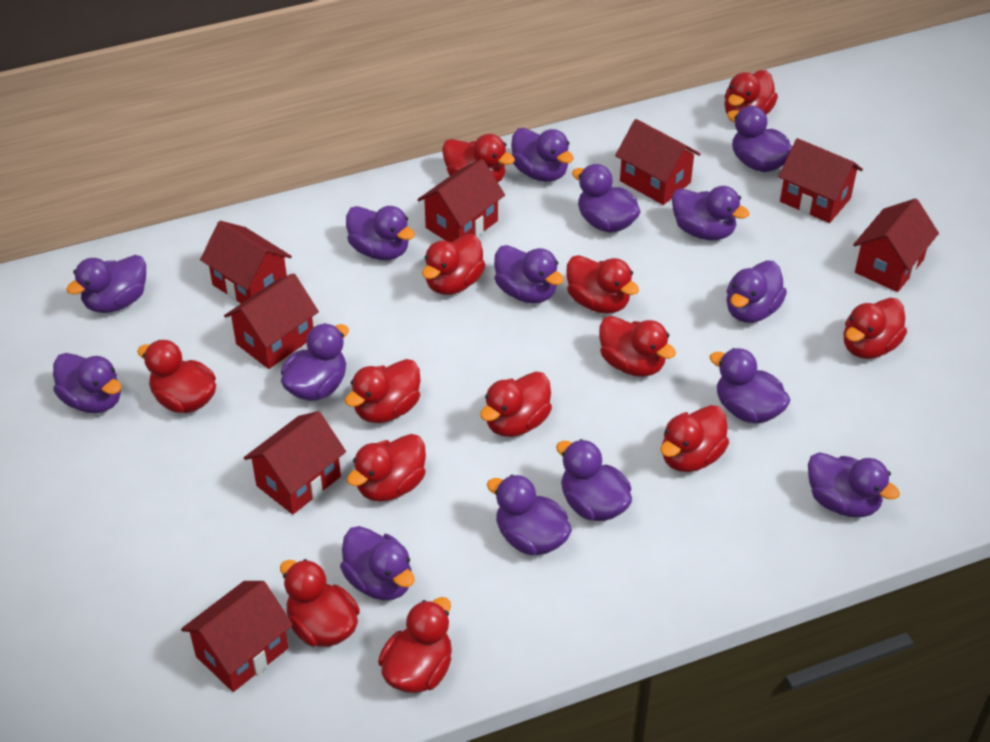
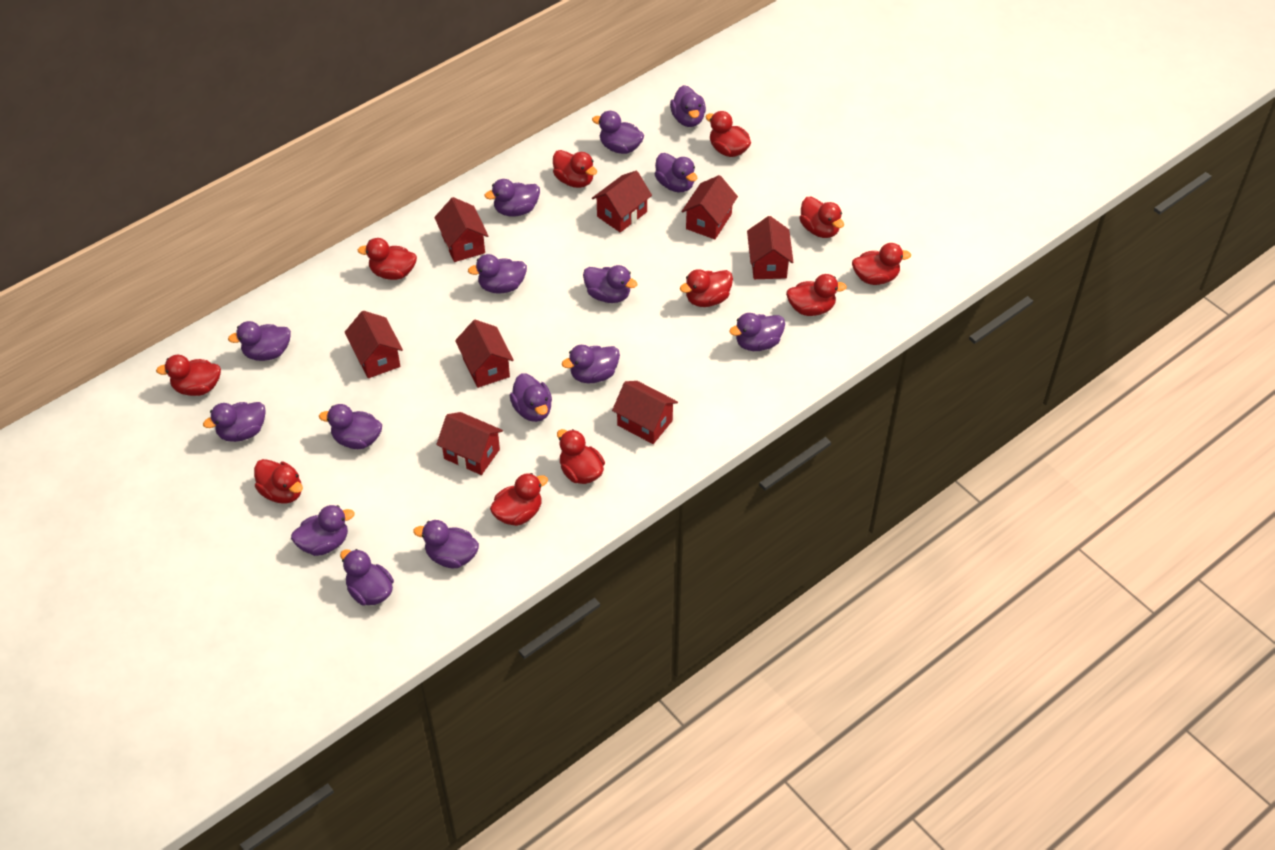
red duck: 13 -> 11

